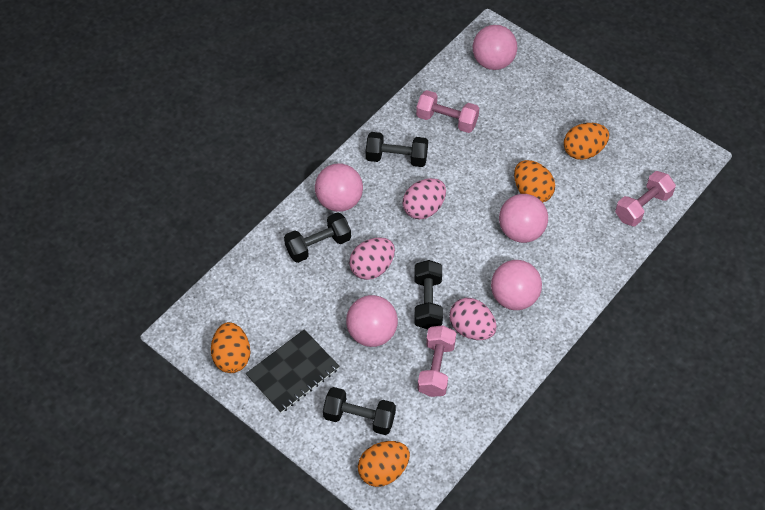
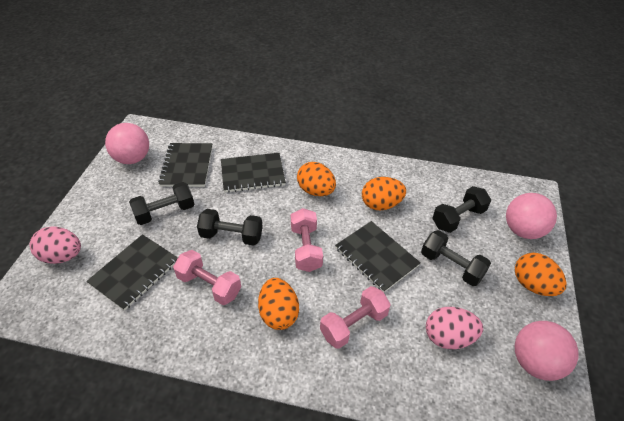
black notebook: 1 -> 4
pink ball: 5 -> 3
pink egg: 3 -> 2

